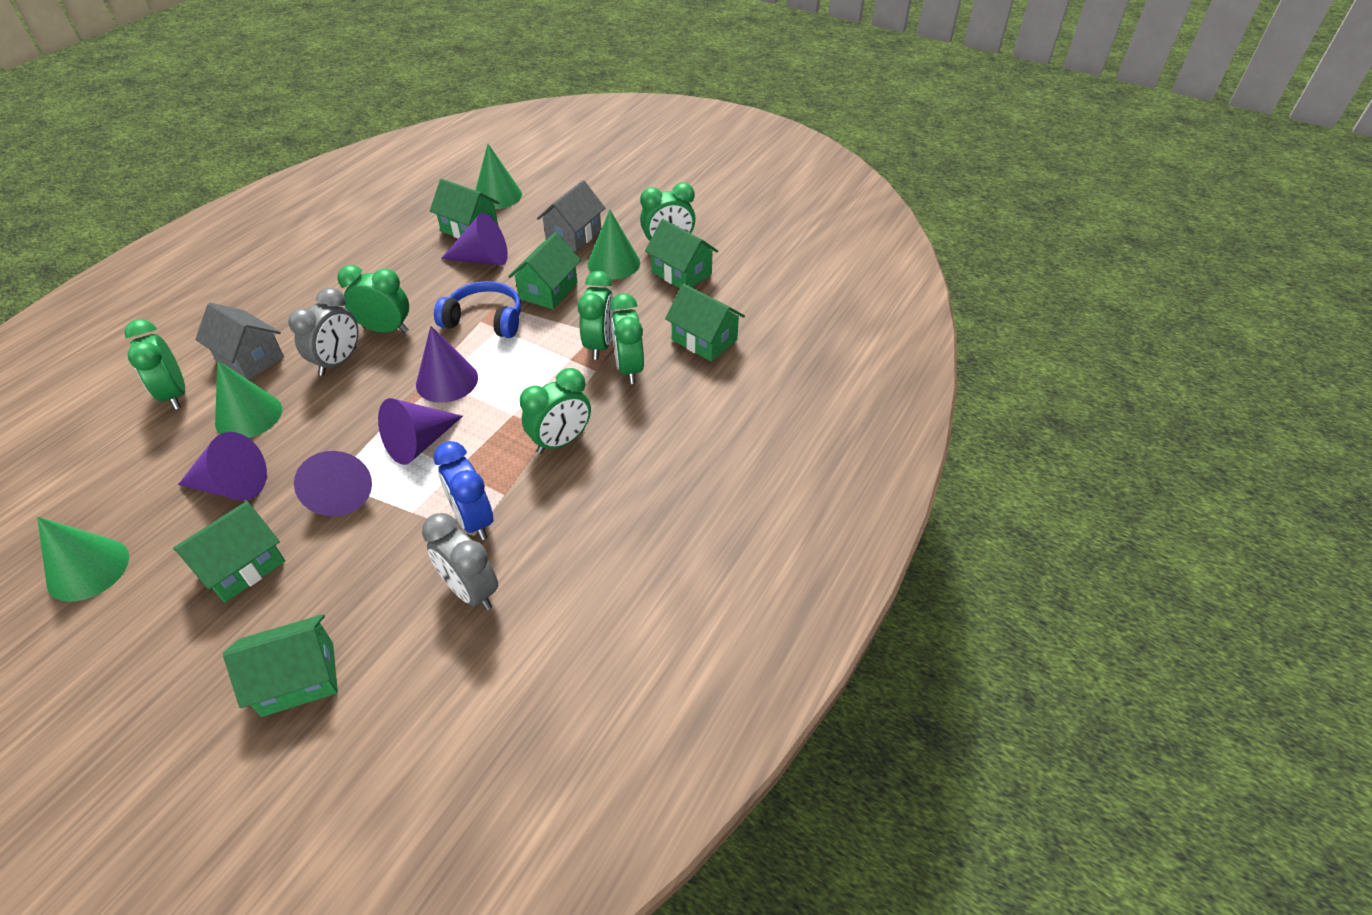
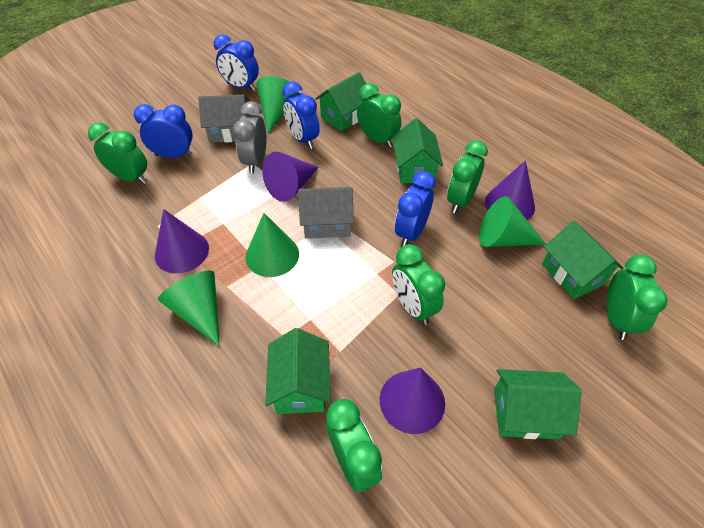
blue clock: 1 -> 4
blue headphones: 1 -> 0
green house: 6 -> 5
grey clock: 2 -> 1
purple cone: 5 -> 4

